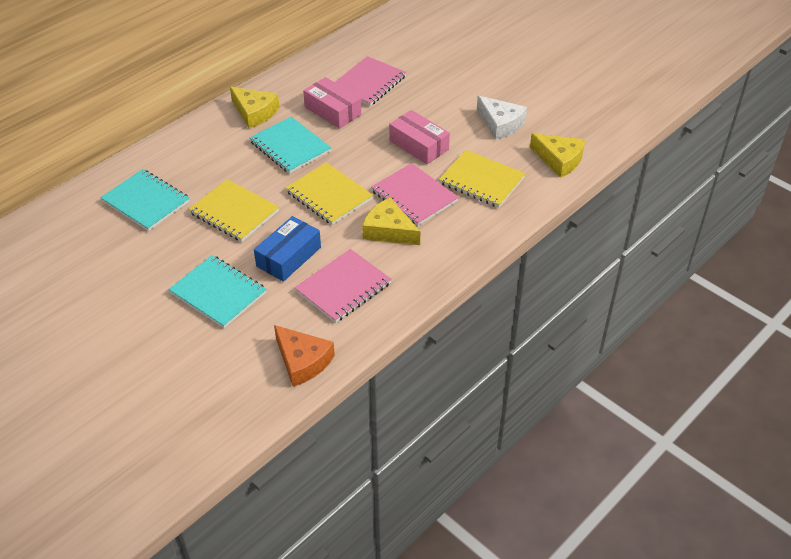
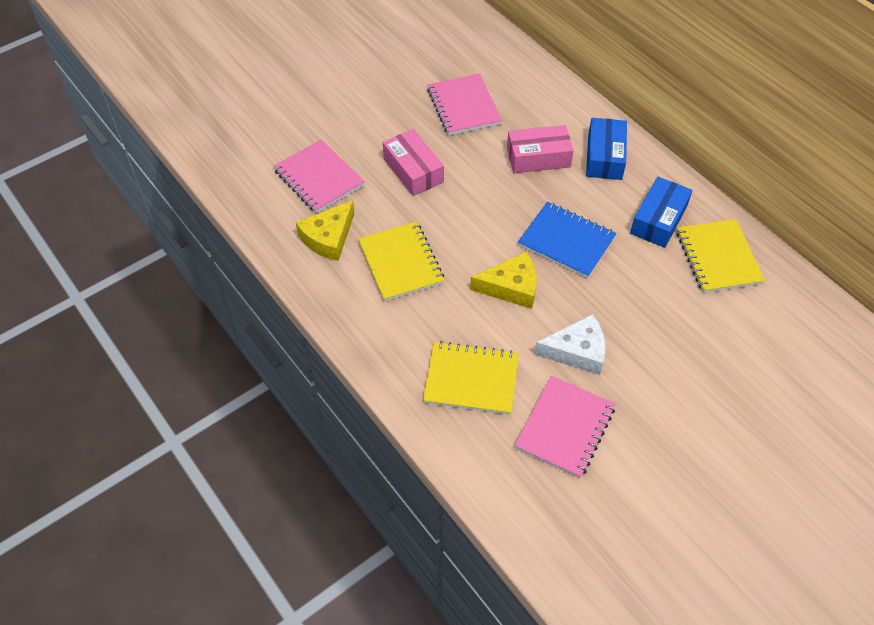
blue box: 1 -> 2
blue notebook: 0 -> 1
orange cheese: 1 -> 0
turquoise notebook: 3 -> 0
yellow cheese: 3 -> 2

